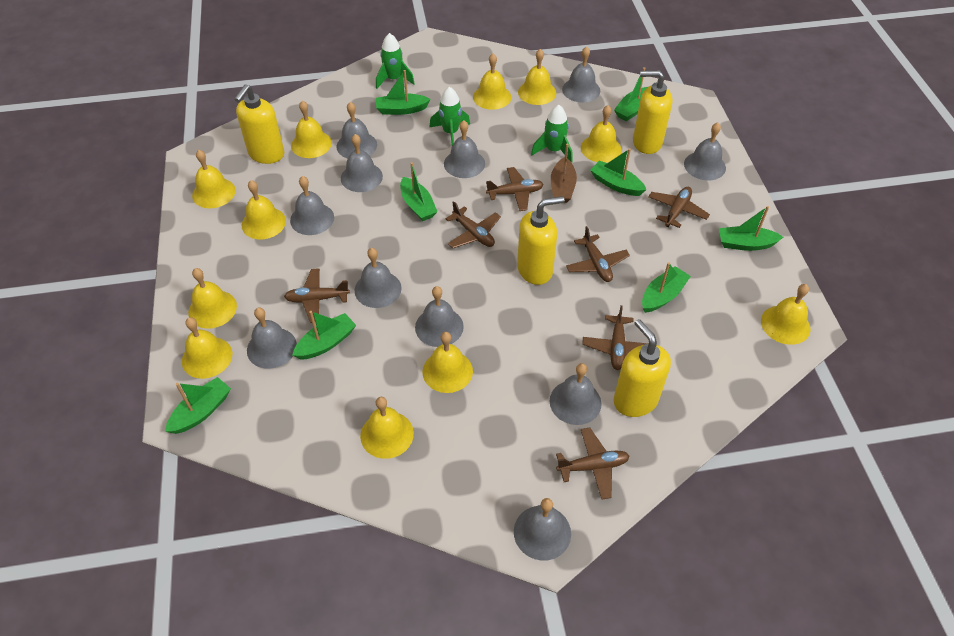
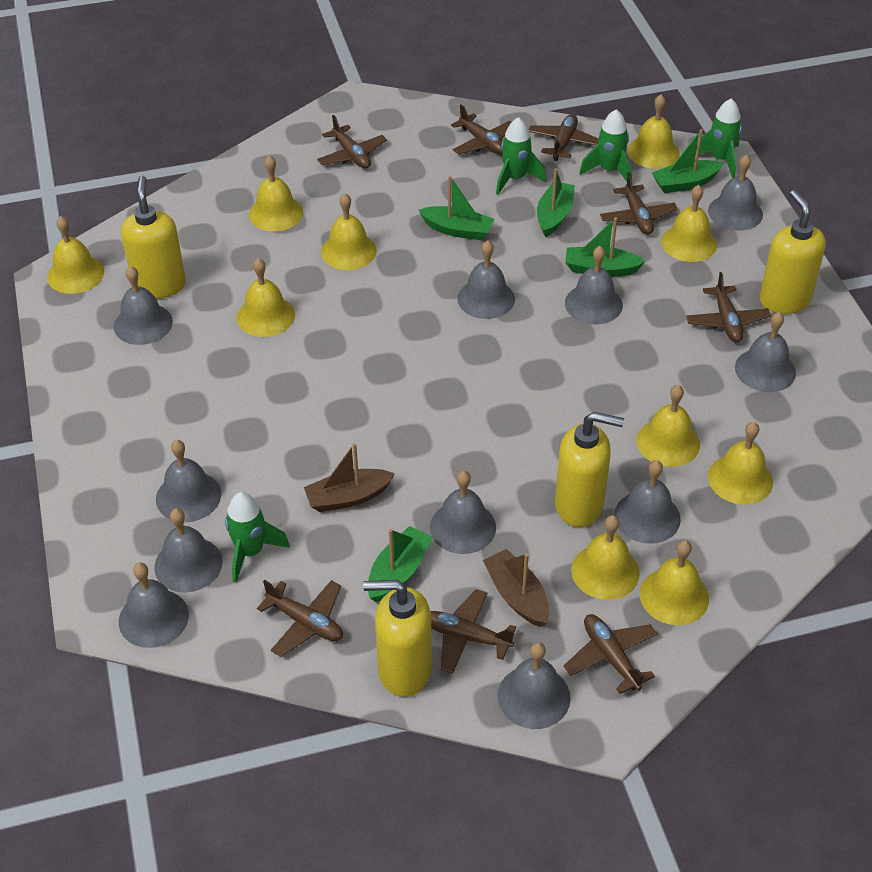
brown boat: 1 -> 2
brown plane: 7 -> 8
green boat: 8 -> 5
green rocket: 3 -> 4
yellow bell: 11 -> 10

